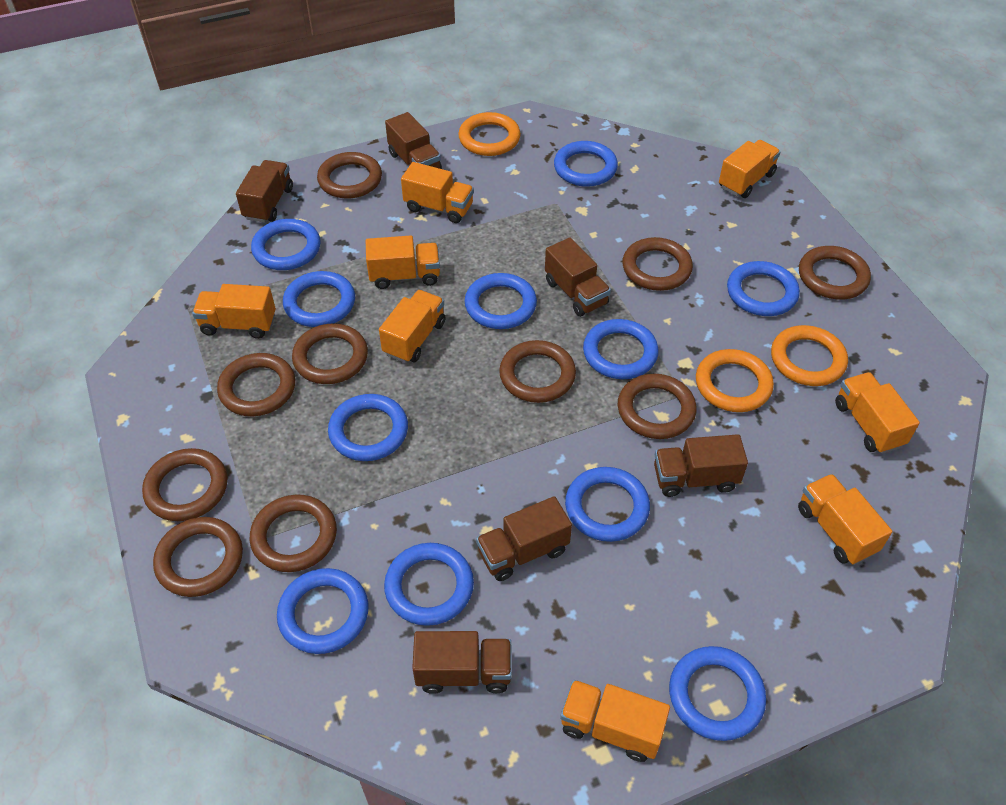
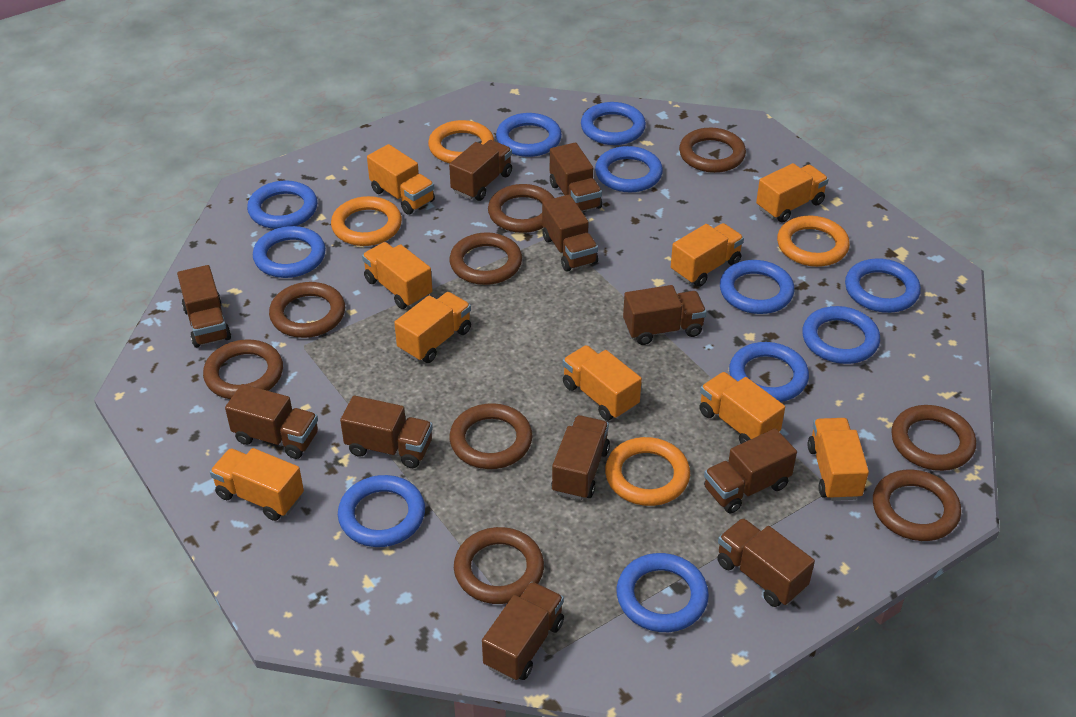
brown ring: 10 -> 9
brown truck: 6 -> 11
orange ring: 3 -> 4
orange truck: 8 -> 9

